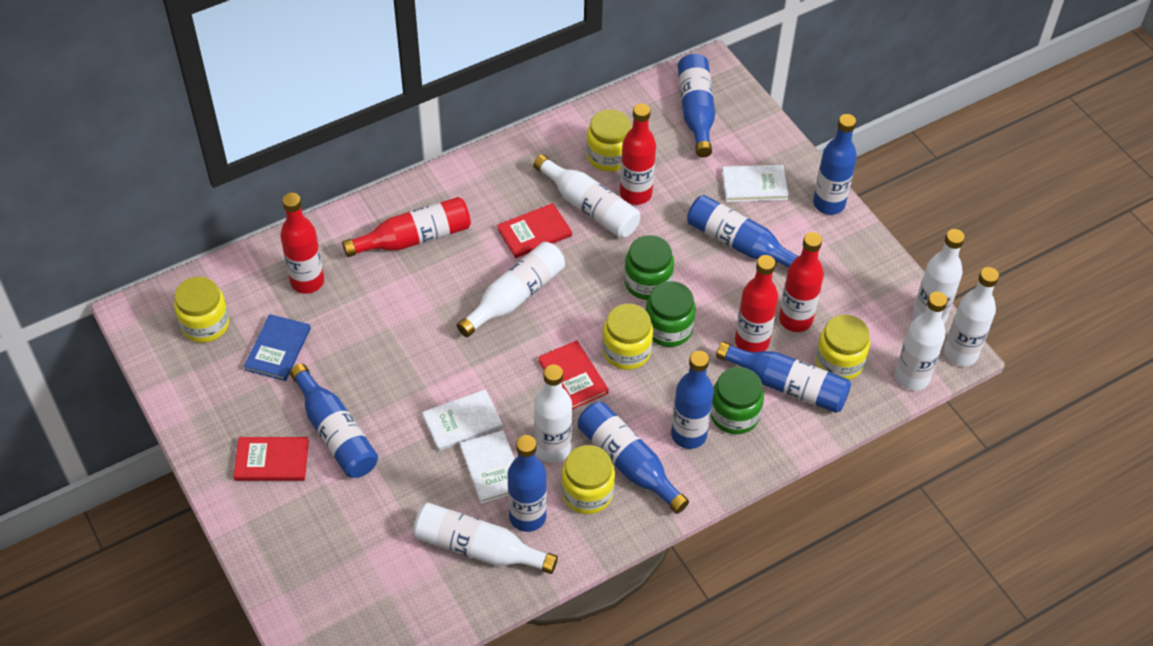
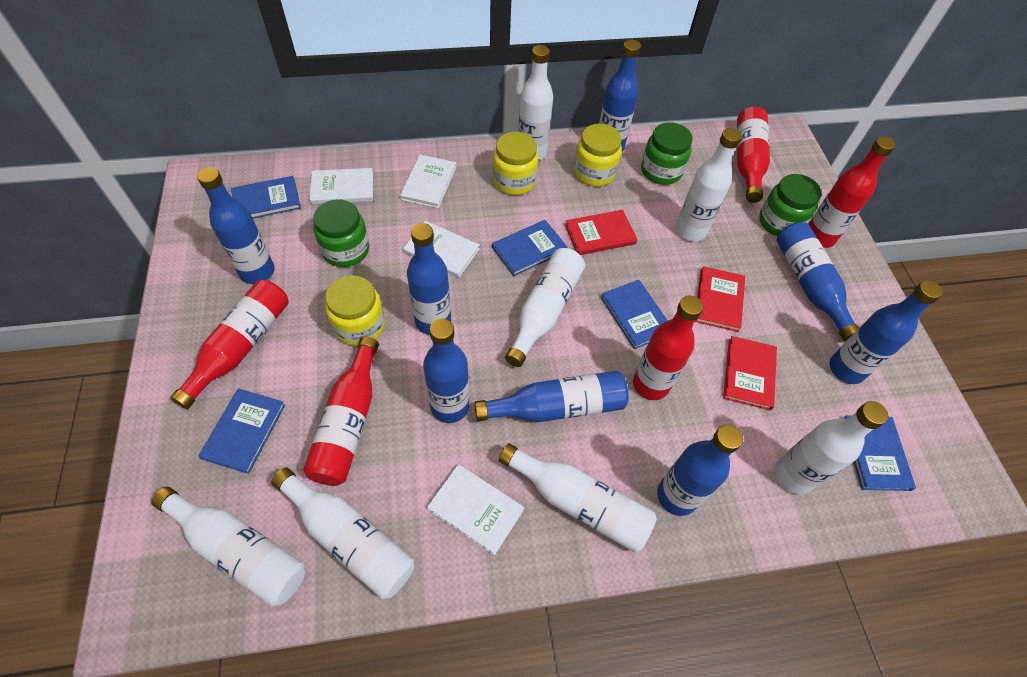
blue book: 1 -> 5
white book: 3 -> 4
yellow jar: 5 -> 3

